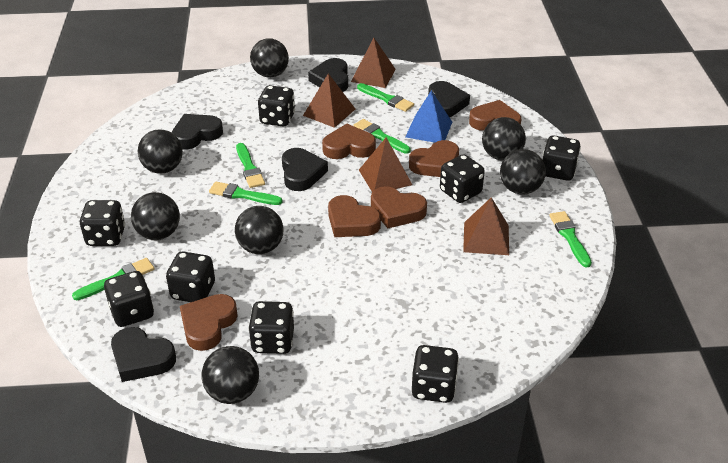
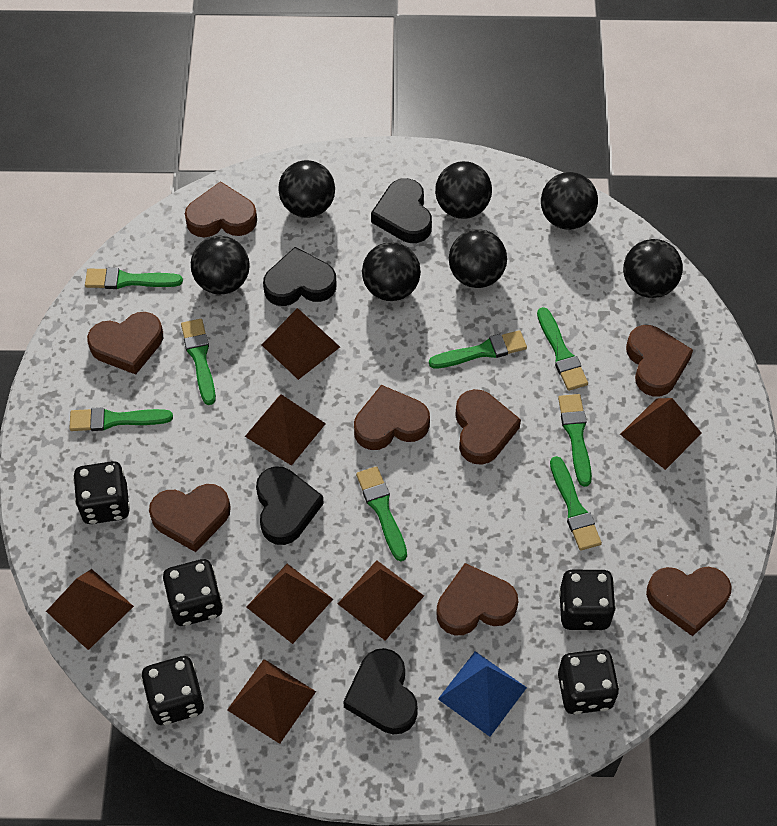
black dice: 8 -> 5
black heart: 5 -> 4
brown heart: 6 -> 8
brown pyramid: 4 -> 7
green brush: 6 -> 8

